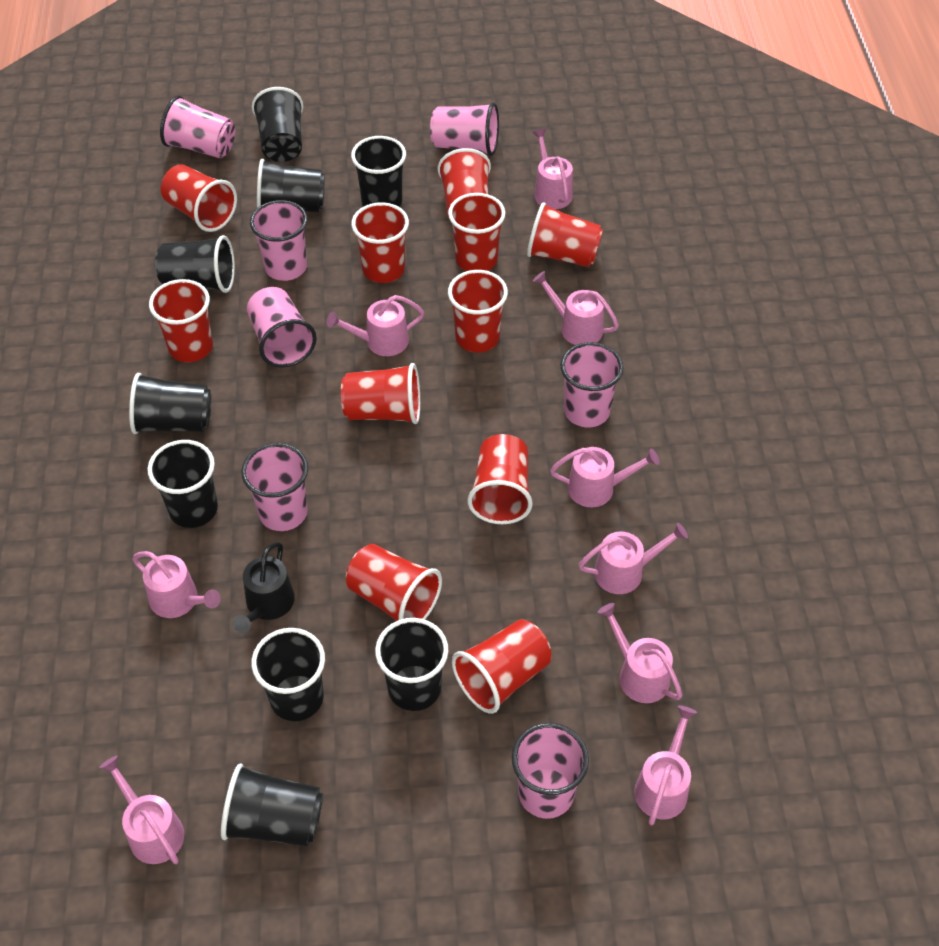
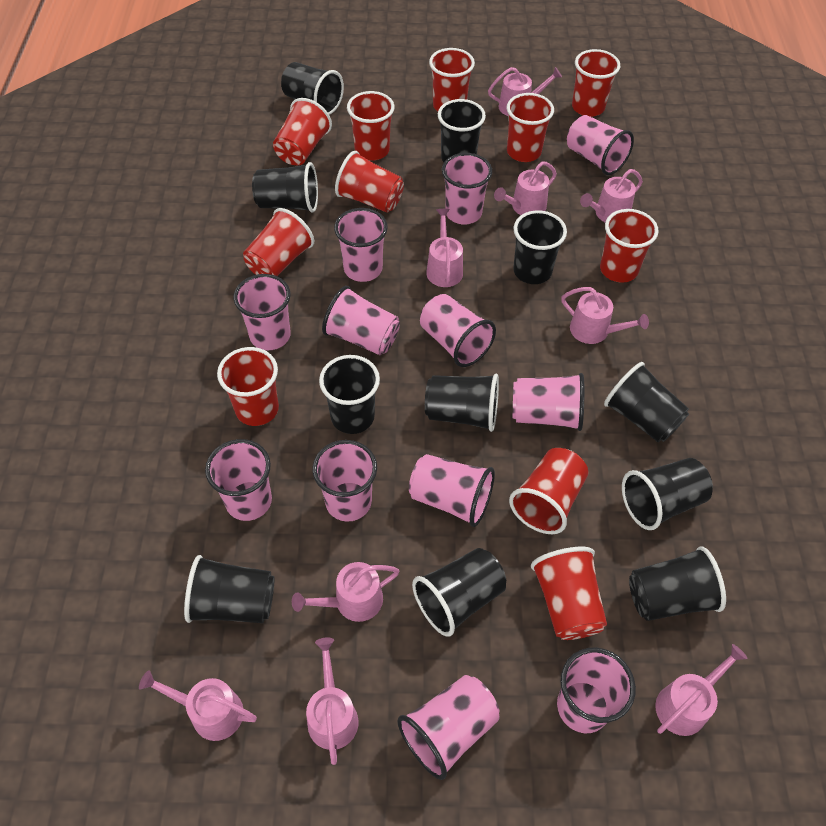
black cup: 9 -> 11
black watering can: 1 -> 0
pink cup: 7 -> 12

